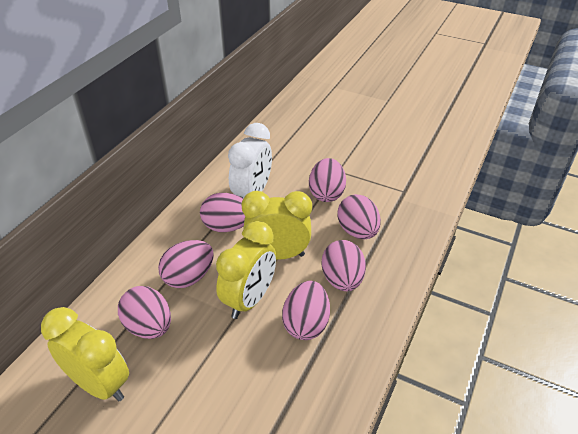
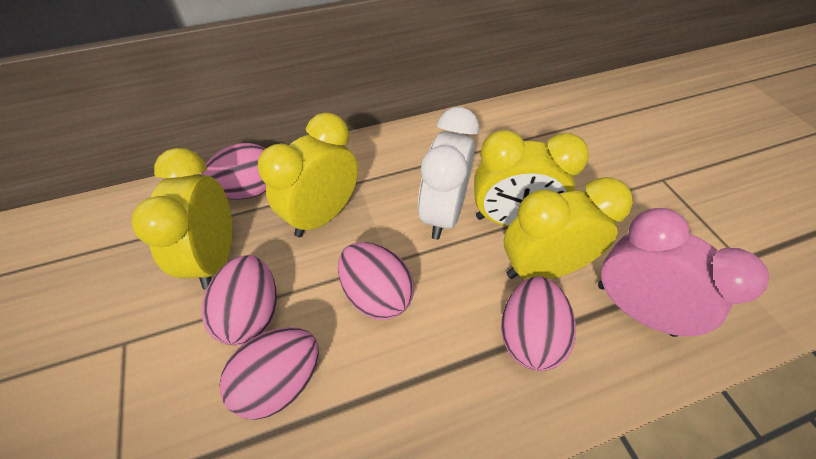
pink clock: 0 -> 1
pink egg: 7 -> 5
yellow clock: 3 -> 4

